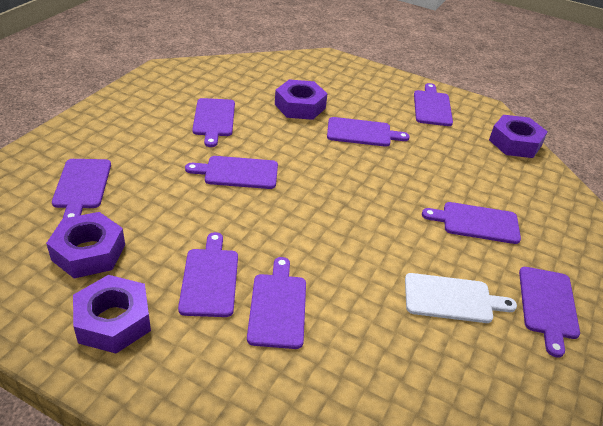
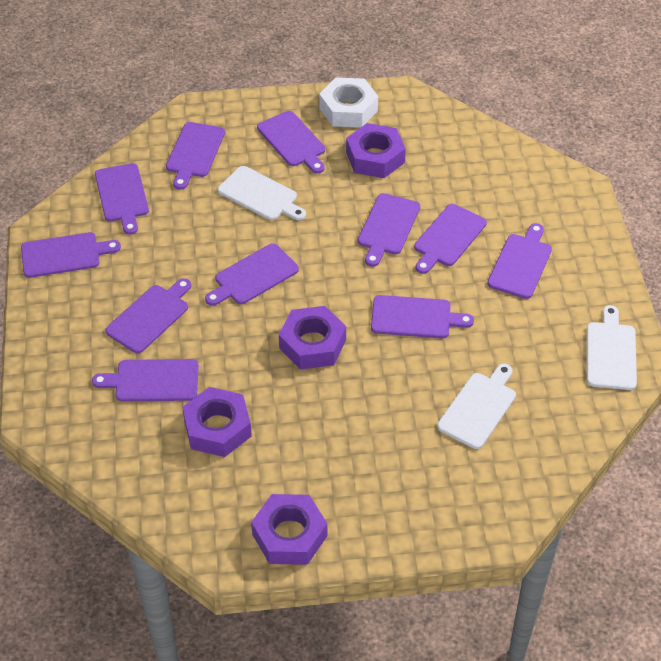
purple cutting board: 9 -> 11
white cutting board: 1 -> 3
white nut: 0 -> 1

